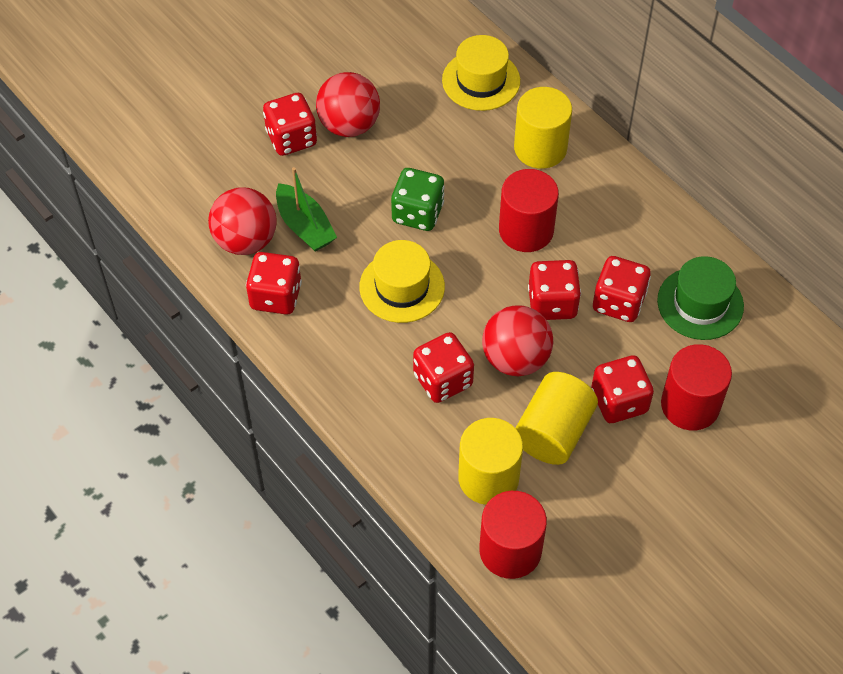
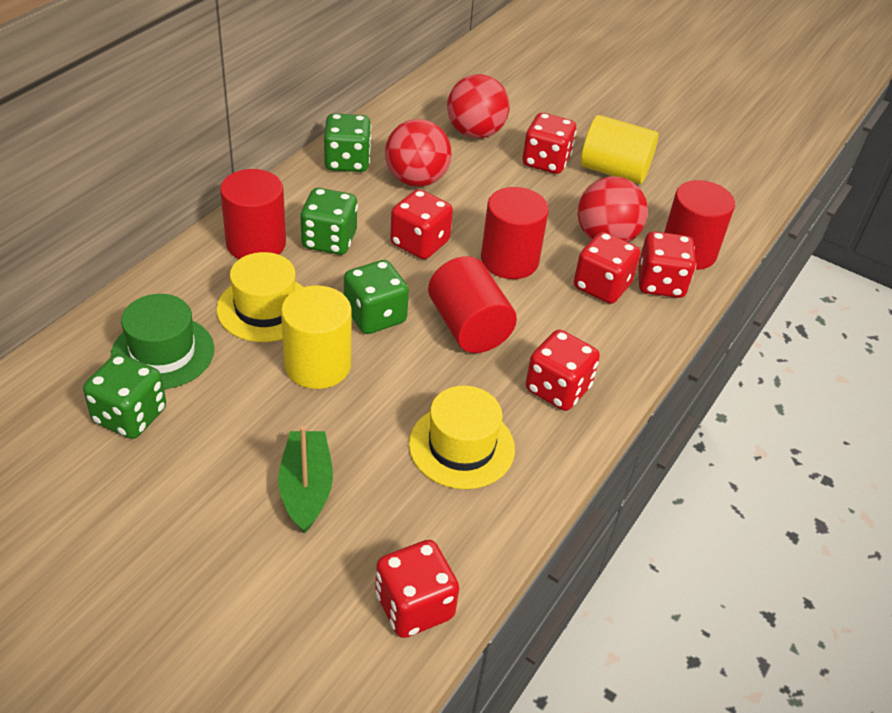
green dice: 1 -> 4
red cylinder: 3 -> 4
yellow cylinder: 3 -> 2

